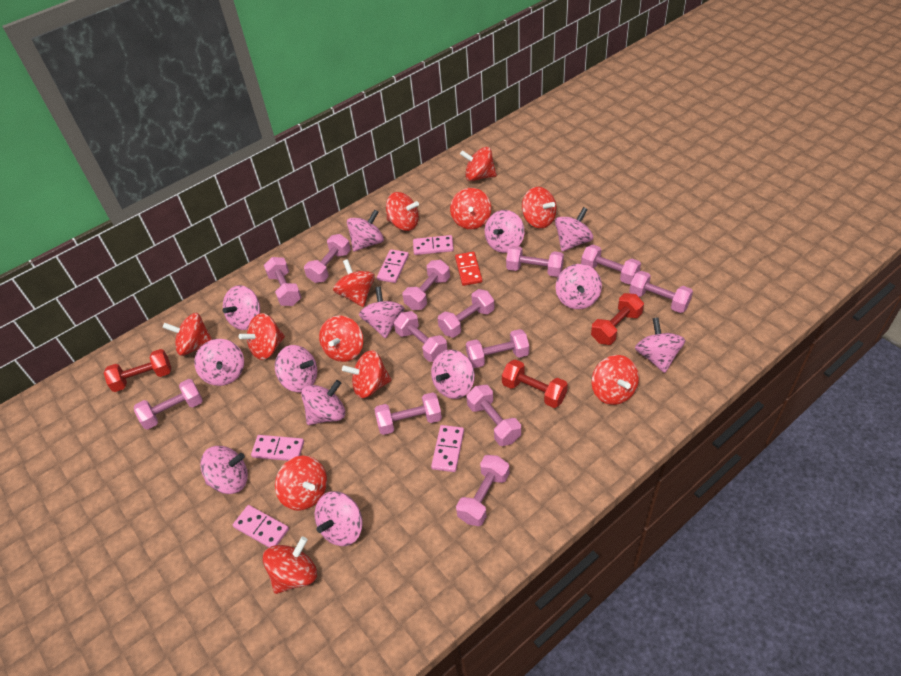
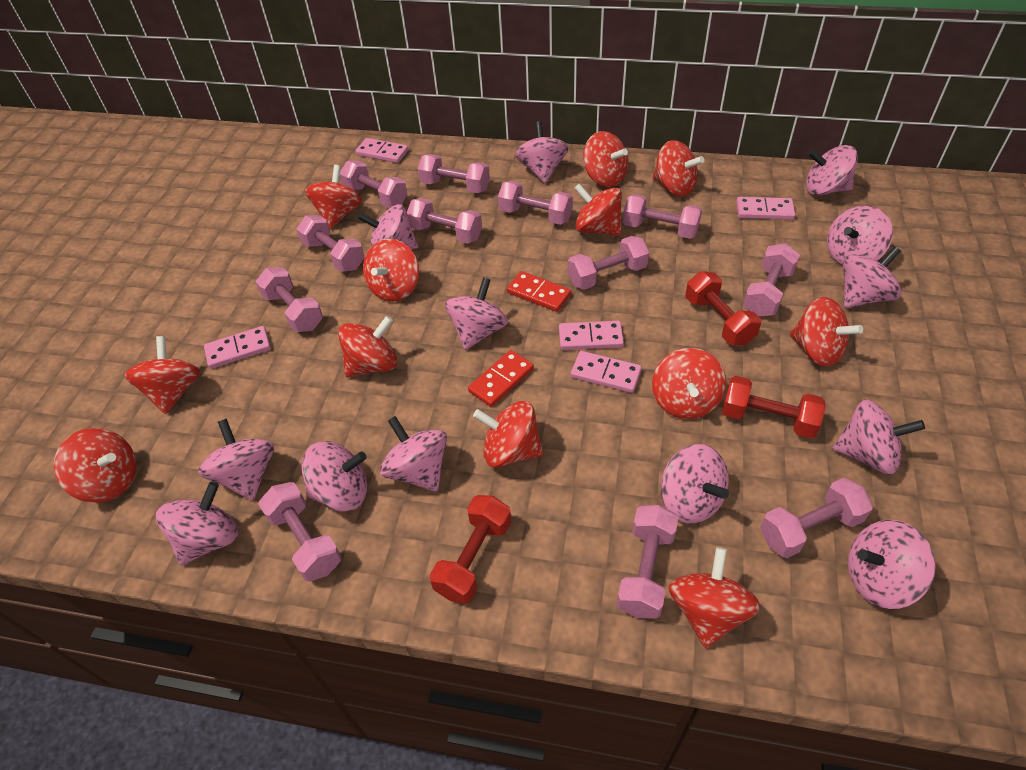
pink dumbbell: 13 -> 12
red domino: 1 -> 2

